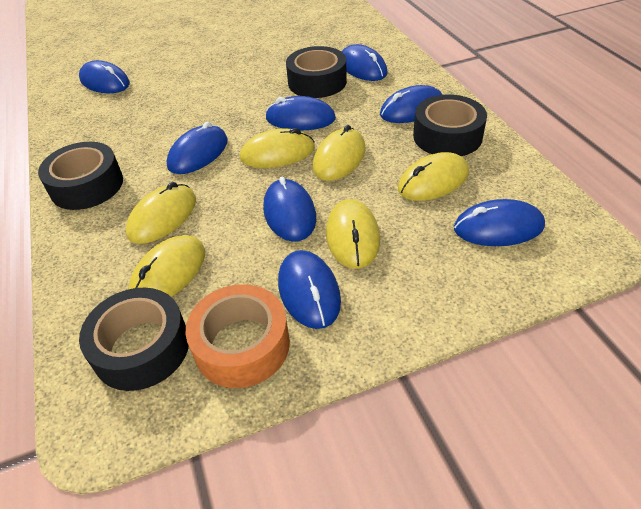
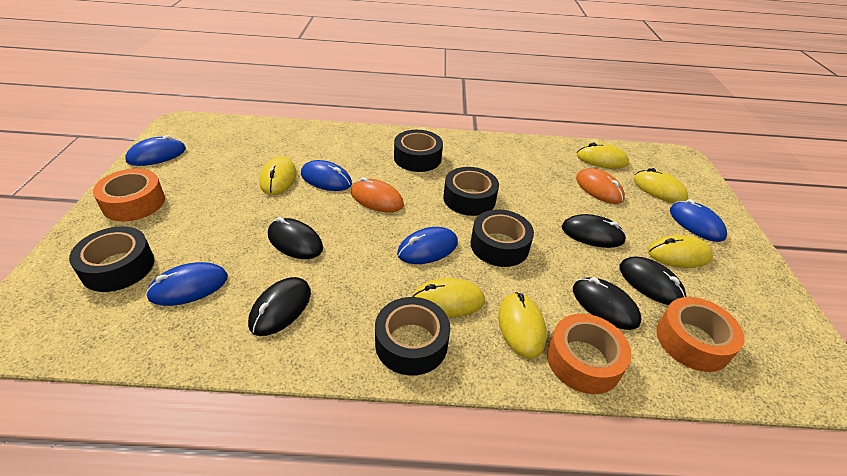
black mouse: 0 -> 5
black tape: 4 -> 5
blue mouse: 8 -> 5
orange mouse: 0 -> 2
orange tape: 1 -> 3

